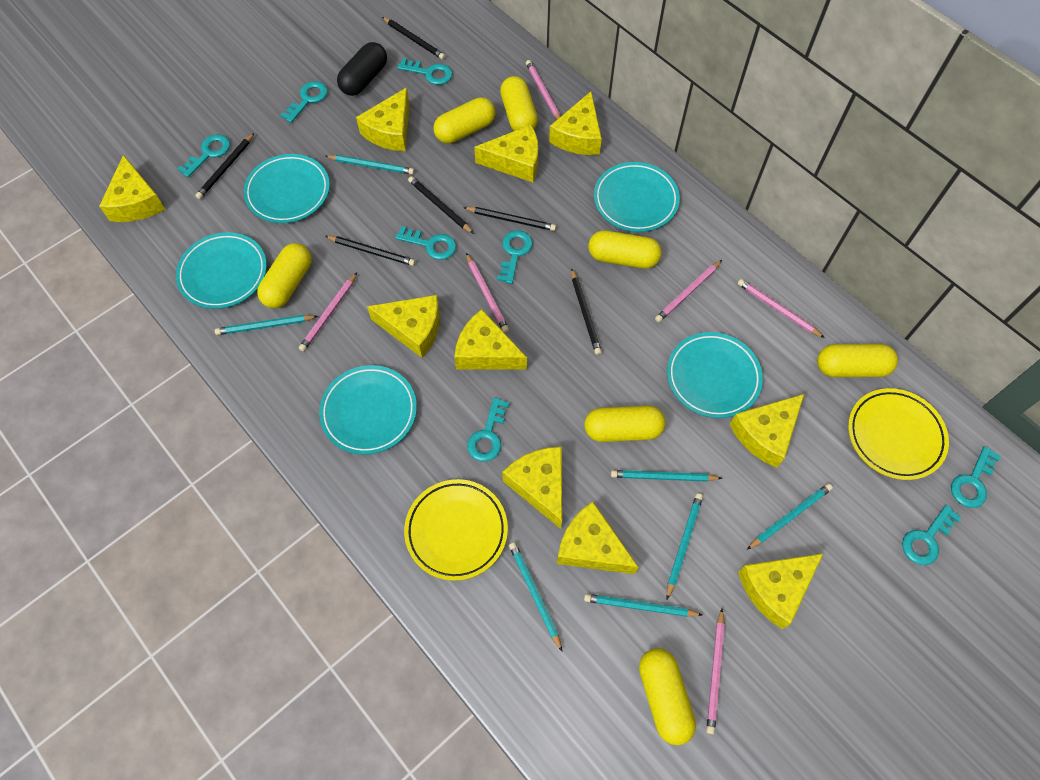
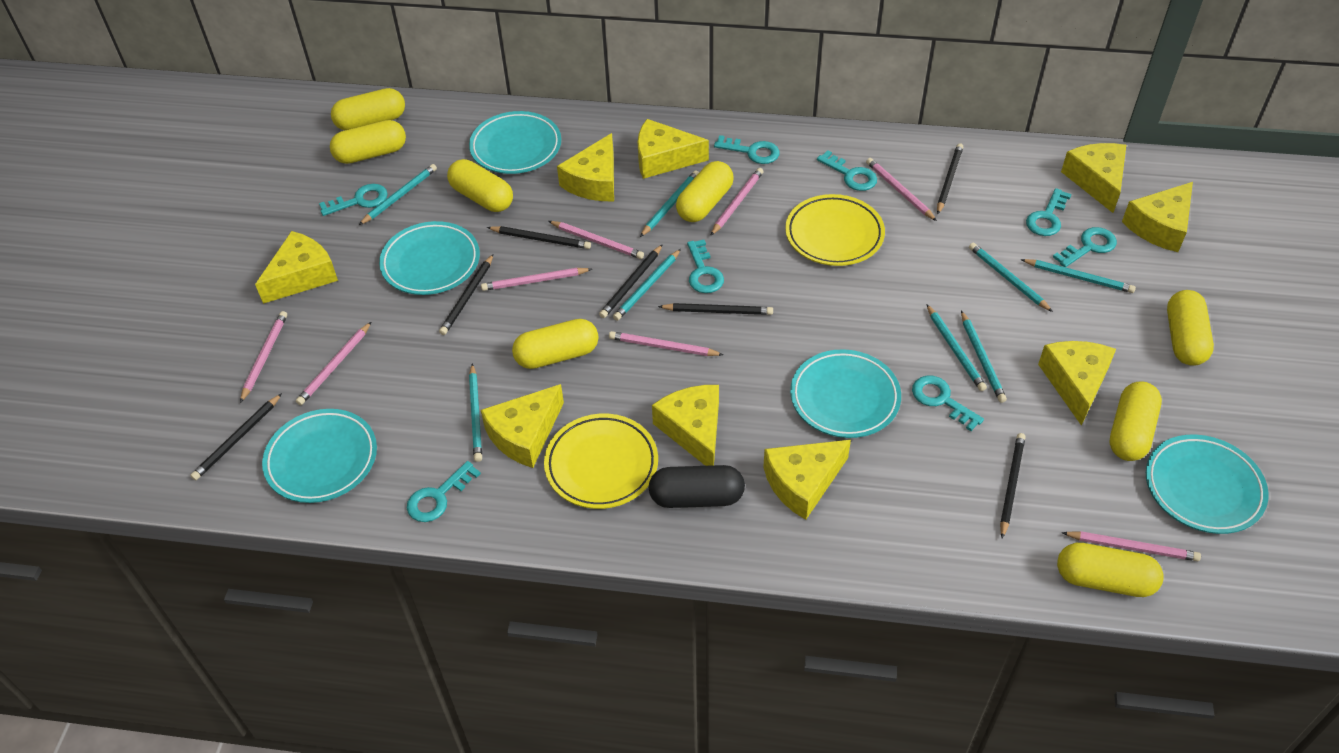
black pencil: 6 -> 7
pink pencil: 6 -> 8
turquoise pencil: 7 -> 8
yellow capsule: 7 -> 8
yellow cheese: 10 -> 9

